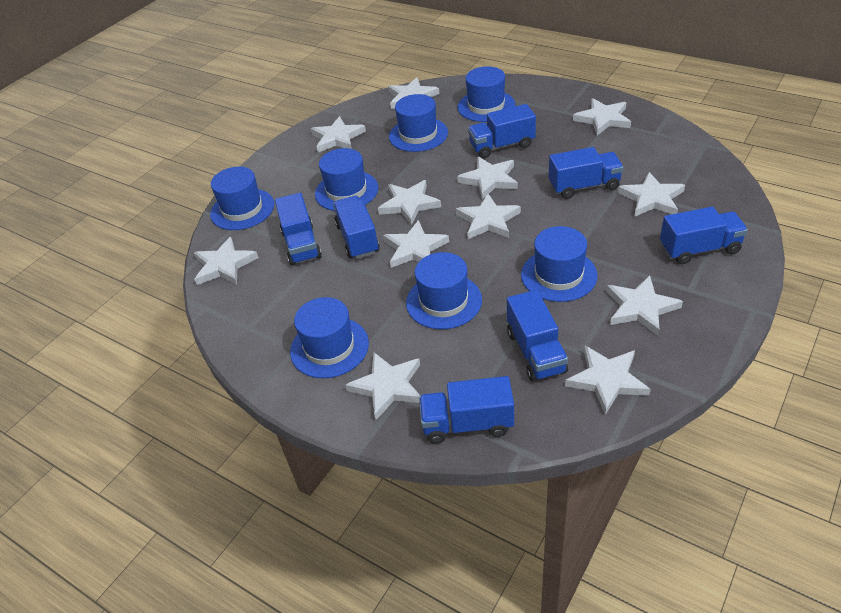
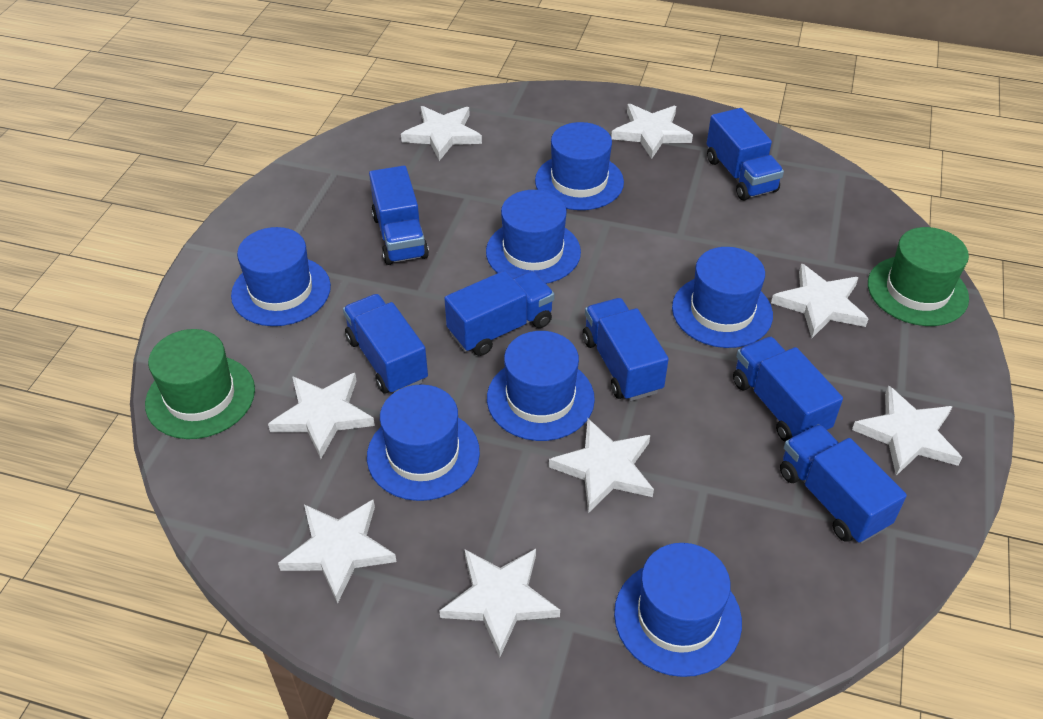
green hat: 0 -> 2
white star: 12 -> 8

